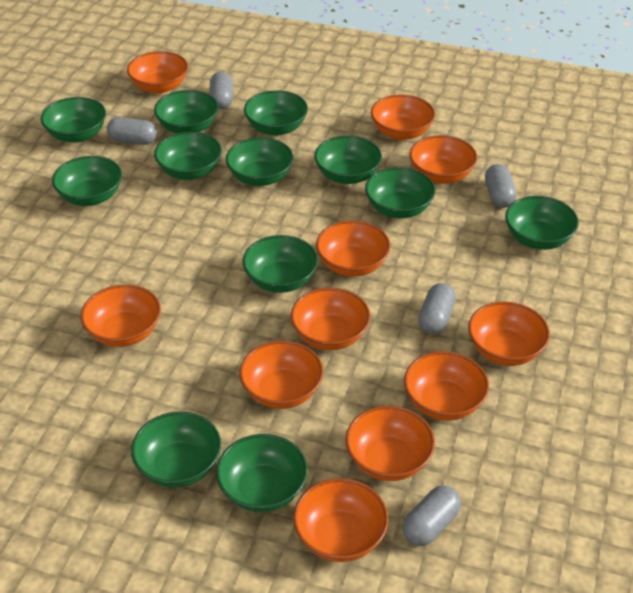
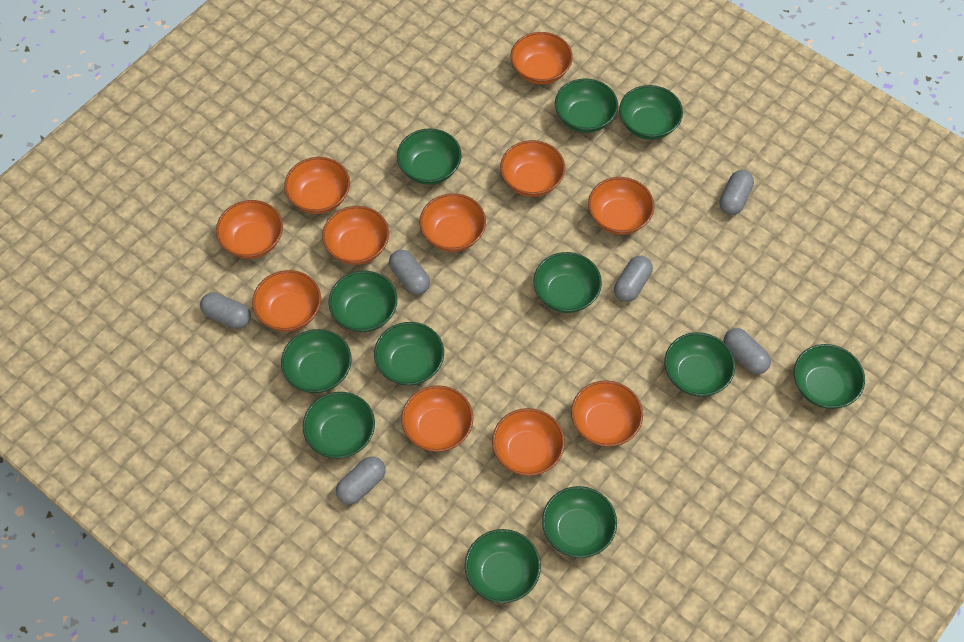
grey capsule: 5 -> 6

